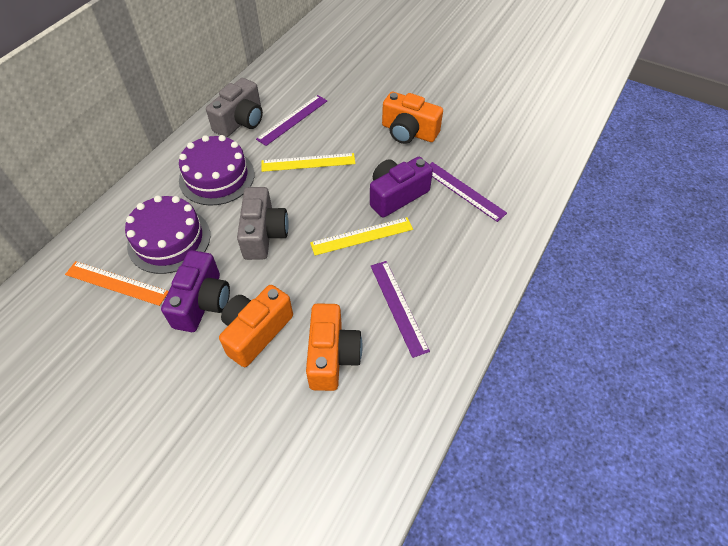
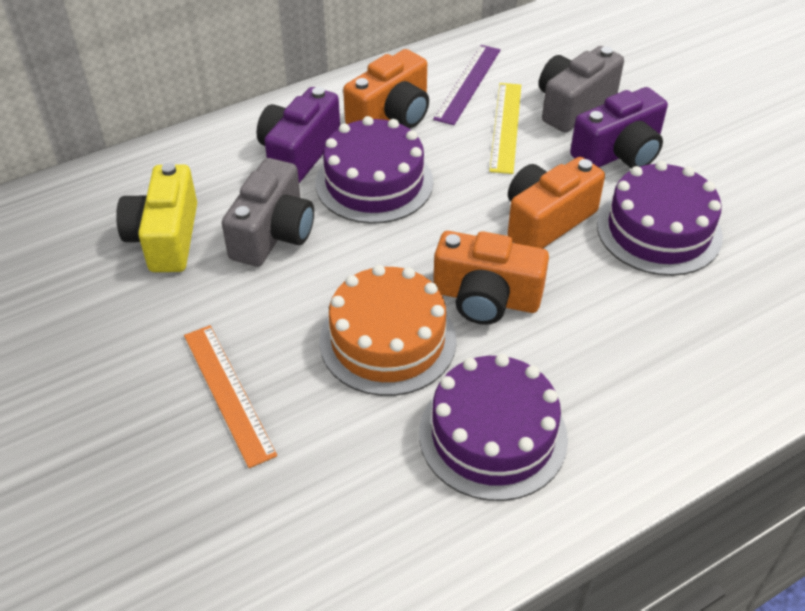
orange cake: 0 -> 1
purple cake: 2 -> 3
purple ruler: 3 -> 1
yellow camera: 0 -> 1
yellow ruler: 2 -> 1

